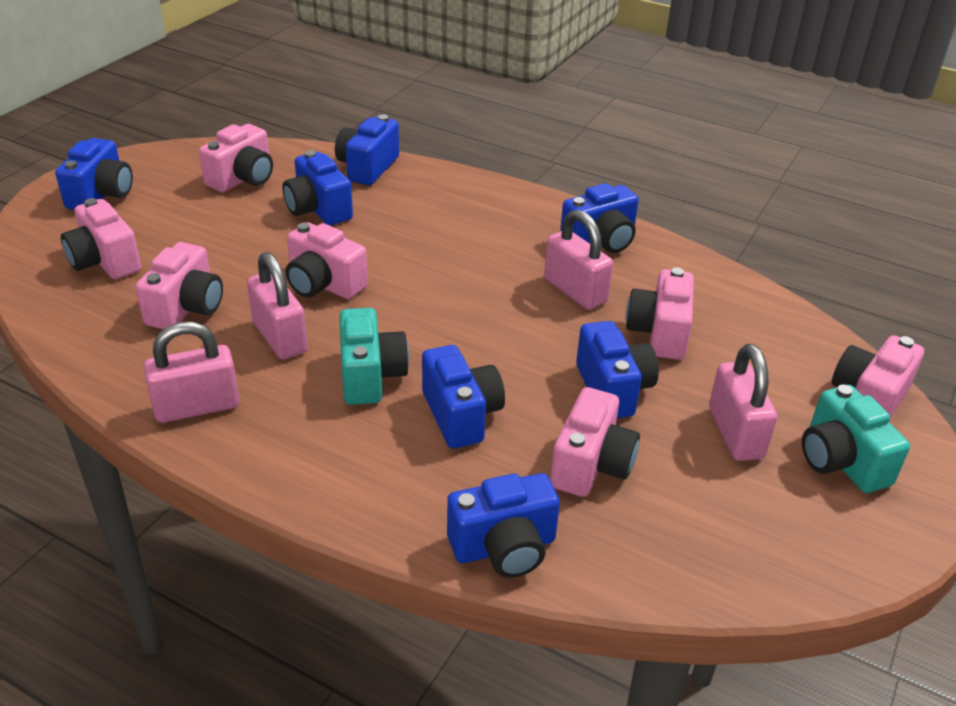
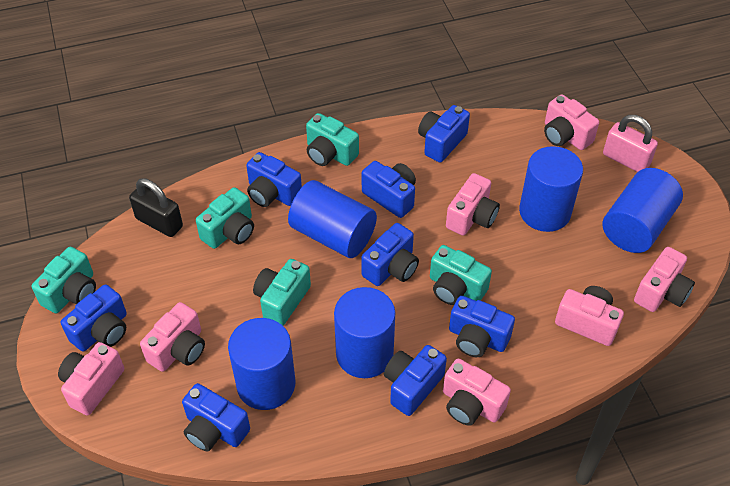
black padlock: 0 -> 1
blue camera: 7 -> 8
blue cylinder: 0 -> 5
pink padlock: 4 -> 1
turquoise camera: 2 -> 5

